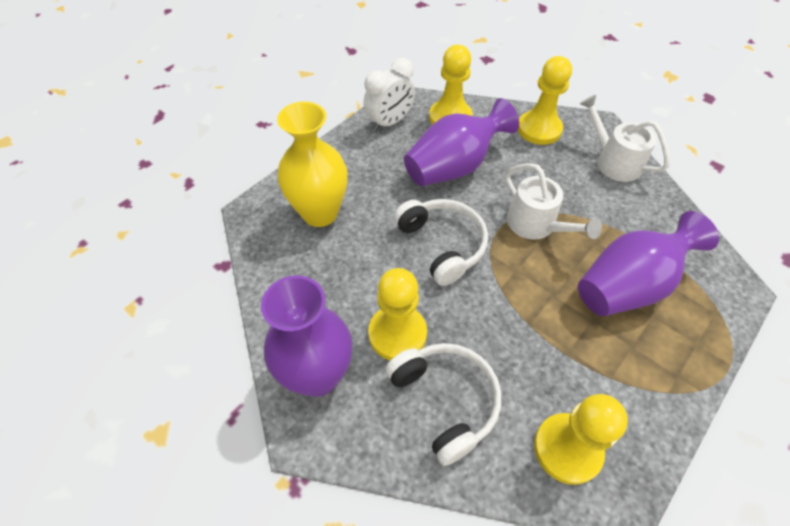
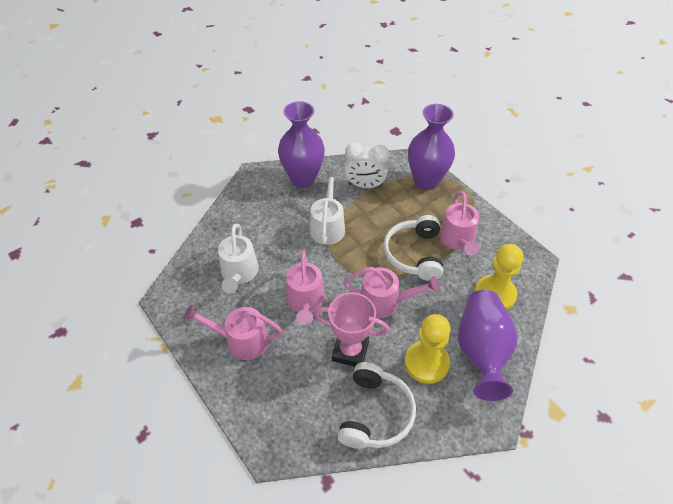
pink trophy: 0 -> 1
pink watering can: 0 -> 4
yellow pawn: 4 -> 2
yellow vase: 1 -> 0

